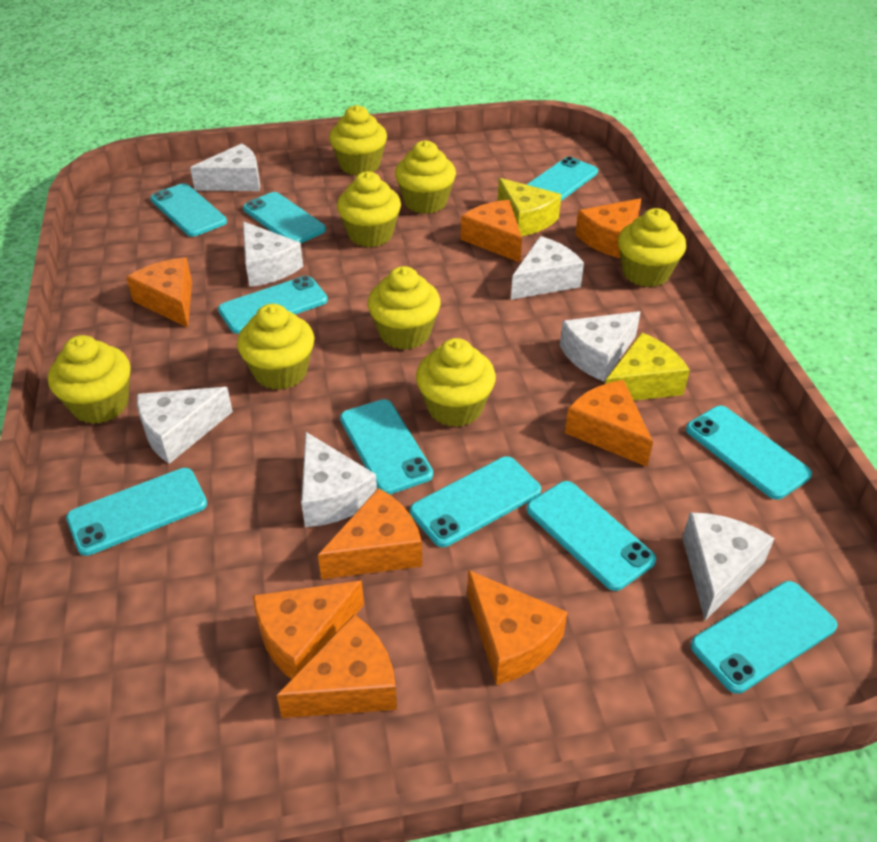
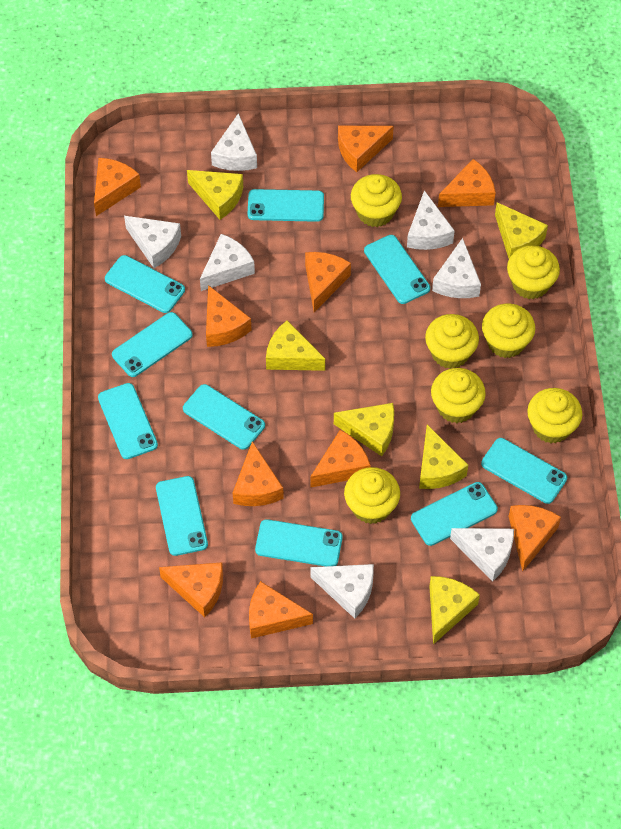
orange cheese: 8 -> 10
yellow cheese: 2 -> 6
yellow cupcake: 8 -> 7

